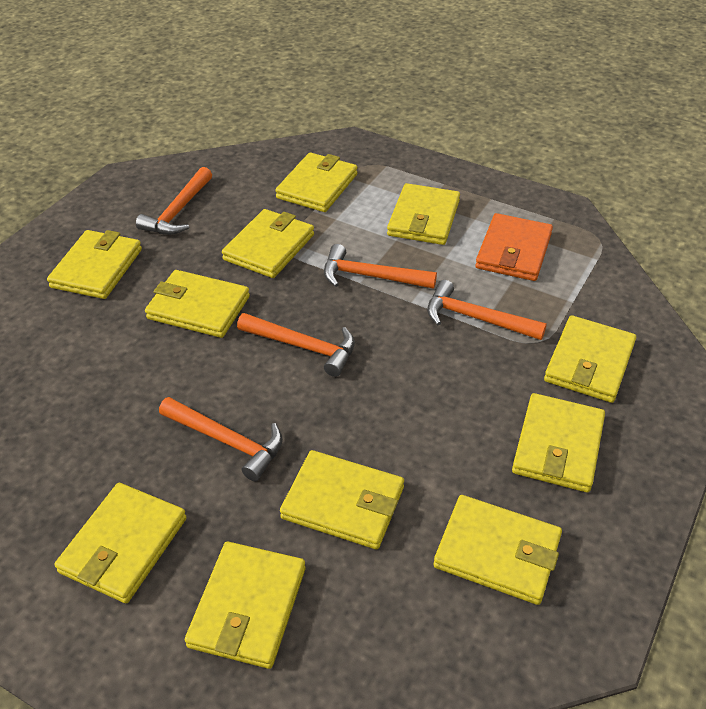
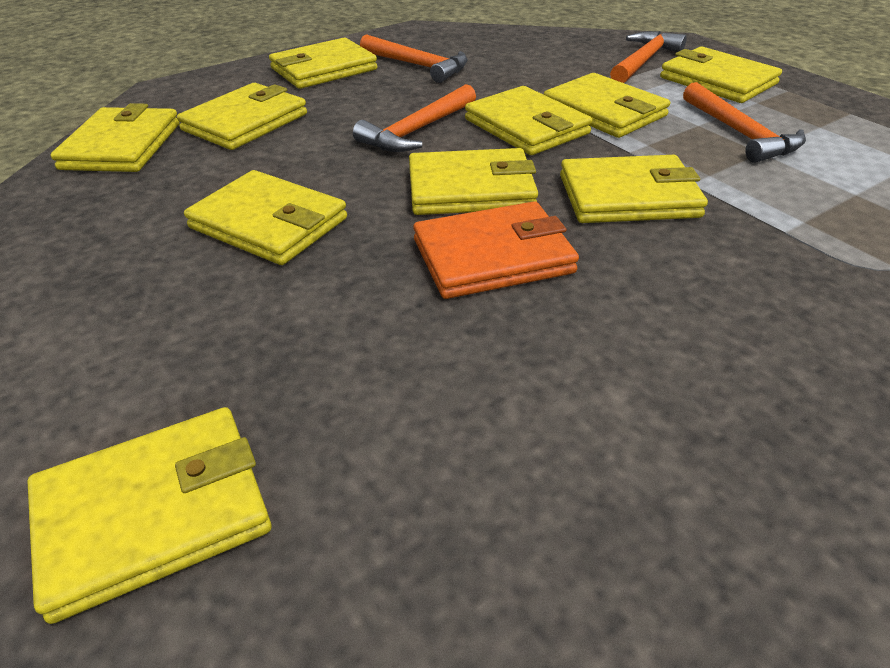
orange hammer: 5 -> 4
yellow wallet: 11 -> 10

